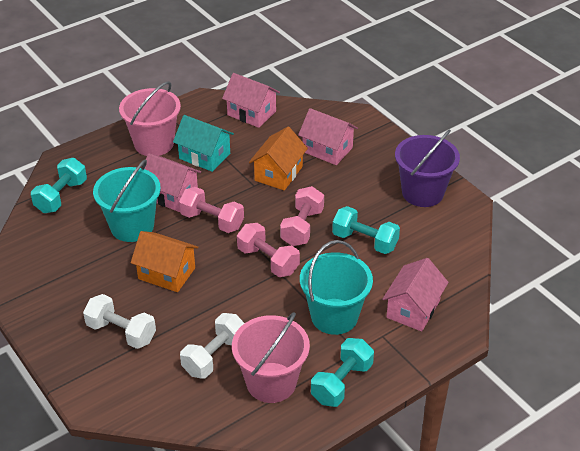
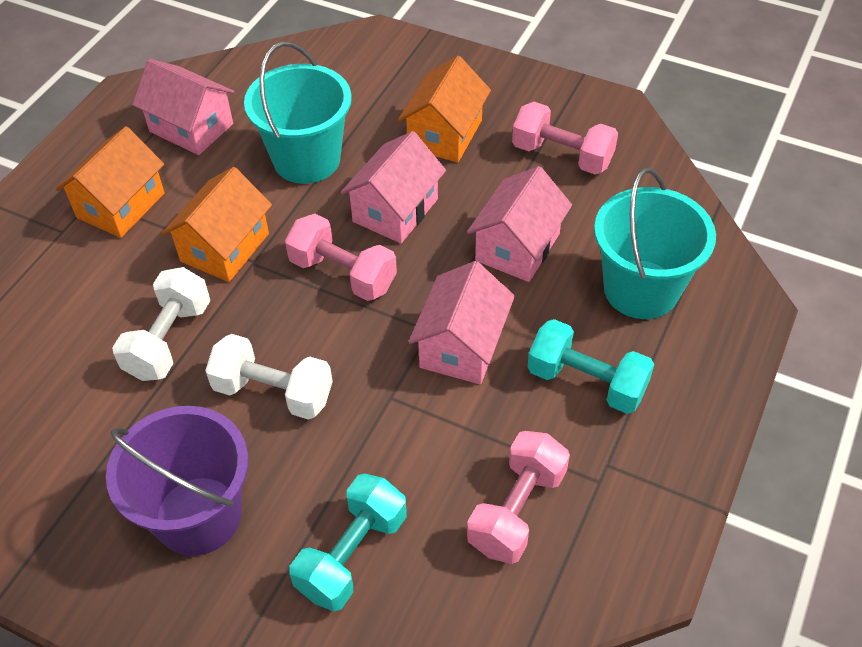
orange house: 2 -> 3
pink bucket: 2 -> 0
turquoise dumbbell: 3 -> 2
turquoise house: 1 -> 0

